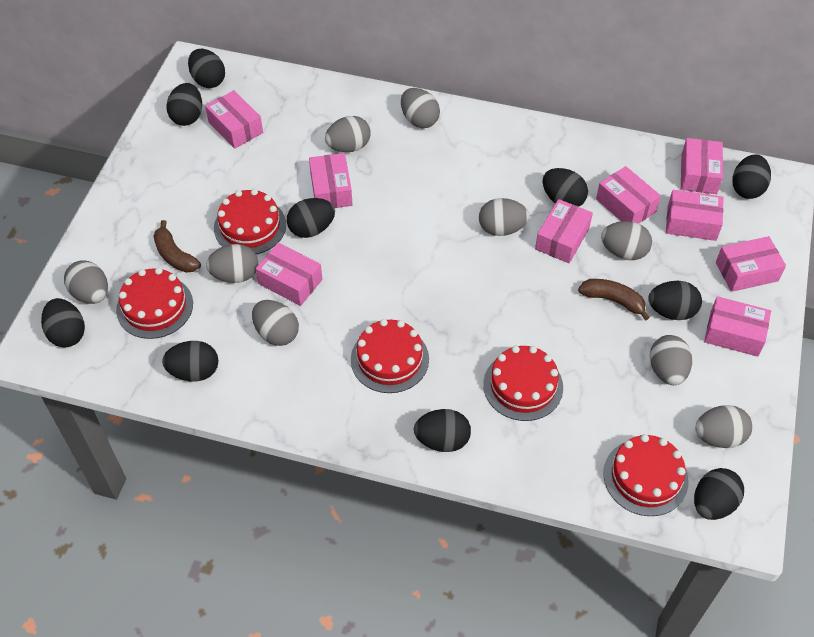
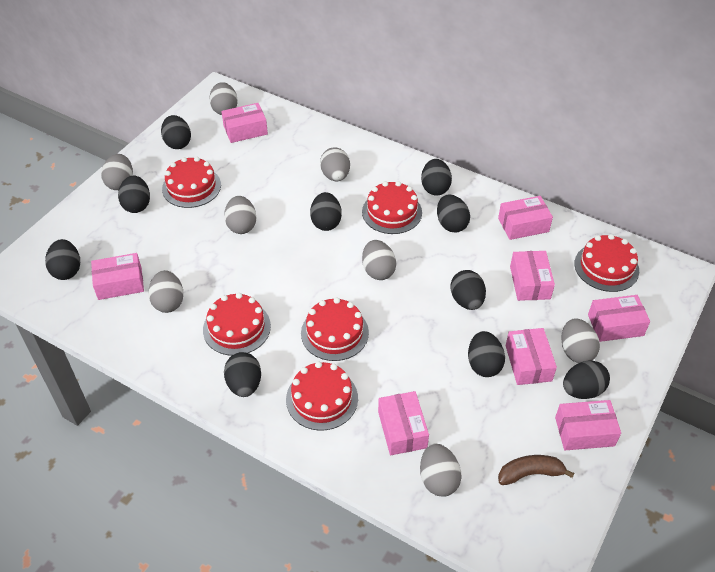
brown banana: 2 -> 1
grey egg: 9 -> 8
pink box: 9 -> 8
red cake: 5 -> 6

